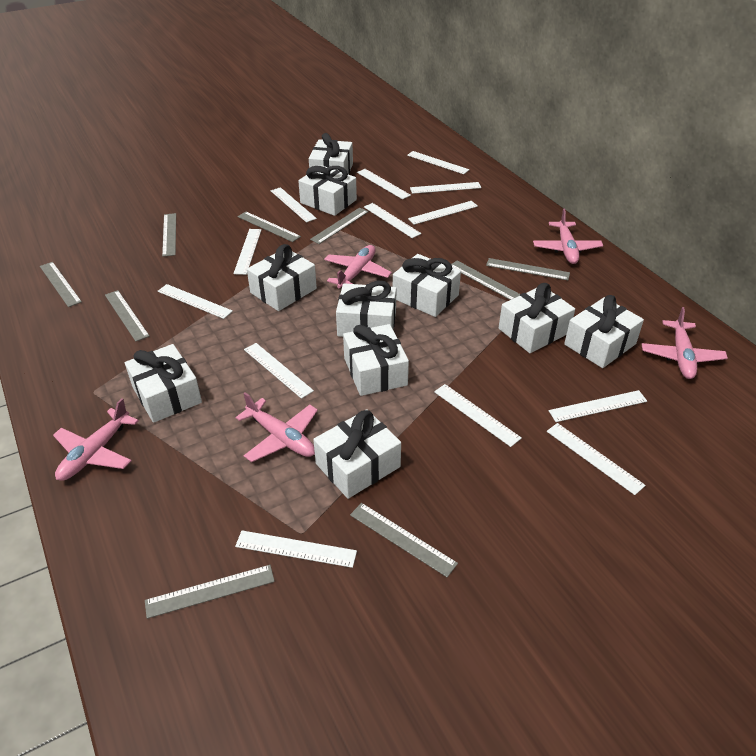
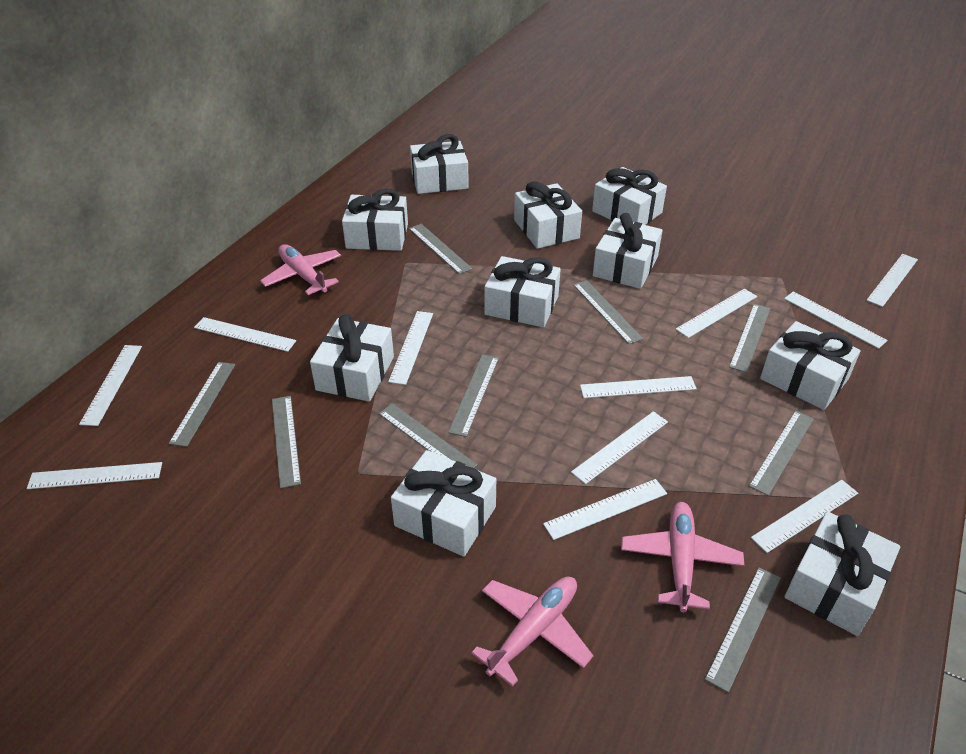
pink plane: 5 -> 3
white ruler: 13 -> 11

